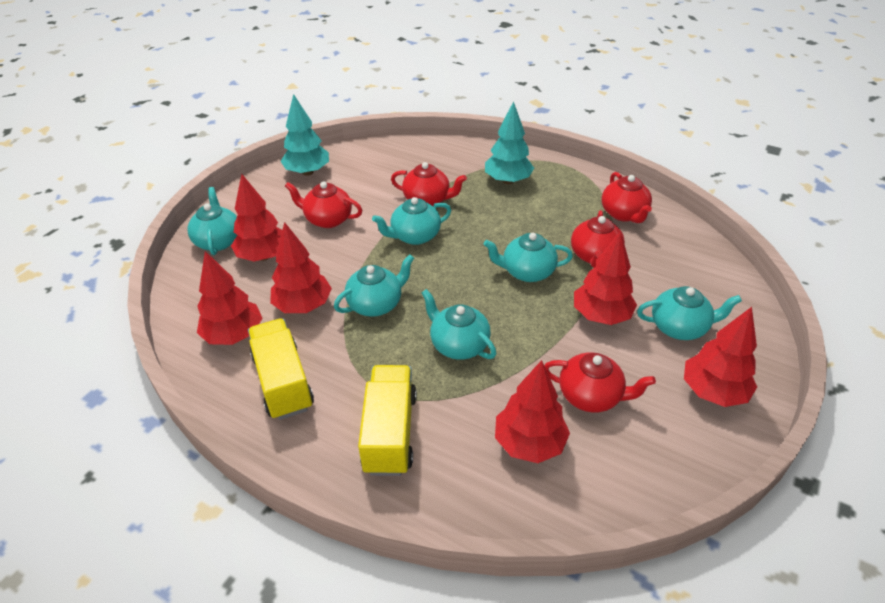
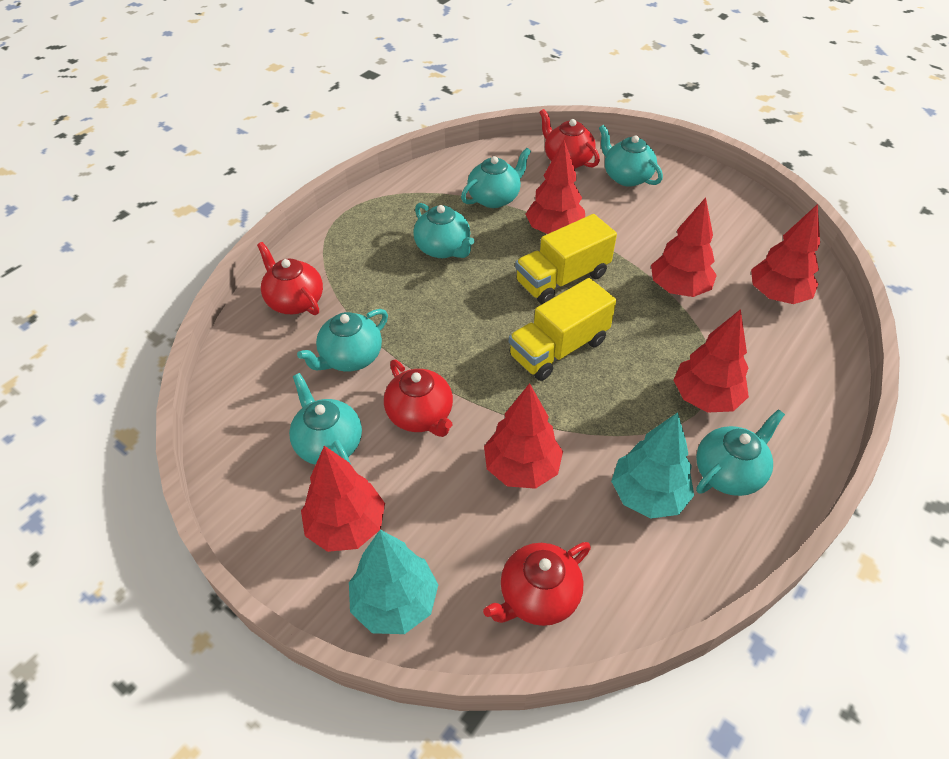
red teapot: 5 -> 4

